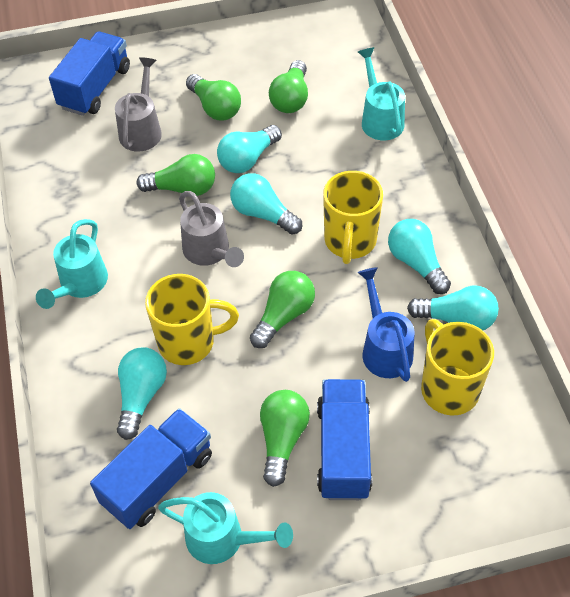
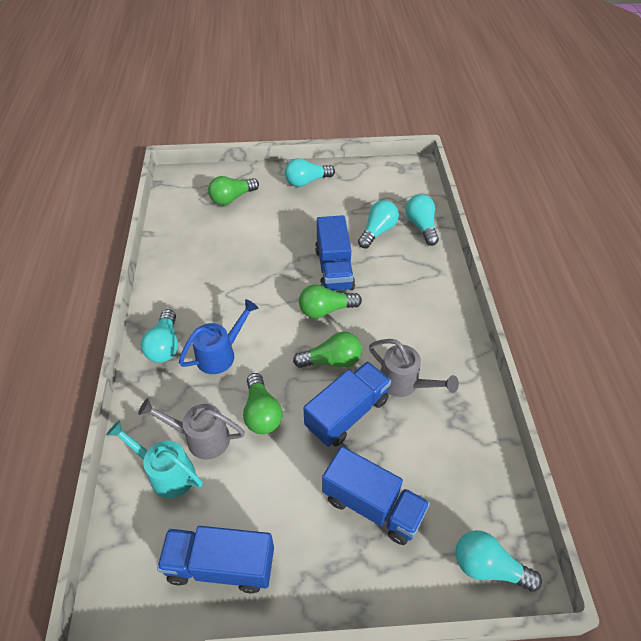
blue truck: 3 -> 4
green light bulb: 5 -> 4
turquoise watering can: 3 -> 1
yellow mug: 3 -> 0

